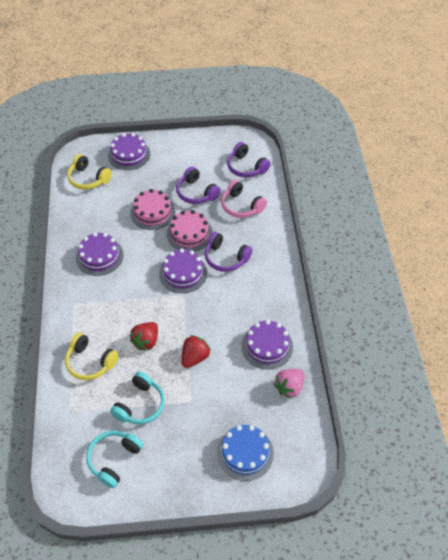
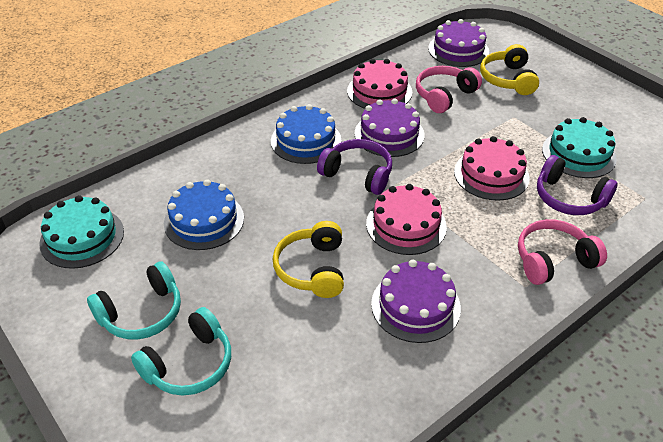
blue cake: 1 -> 2
pink cake: 2 -> 3
pink headphones: 1 -> 2
pink strawberry: 1 -> 0
purple cake: 4 -> 3
purple headphones: 3 -> 2
red strawberry: 2 -> 0
turquoise cake: 0 -> 2

